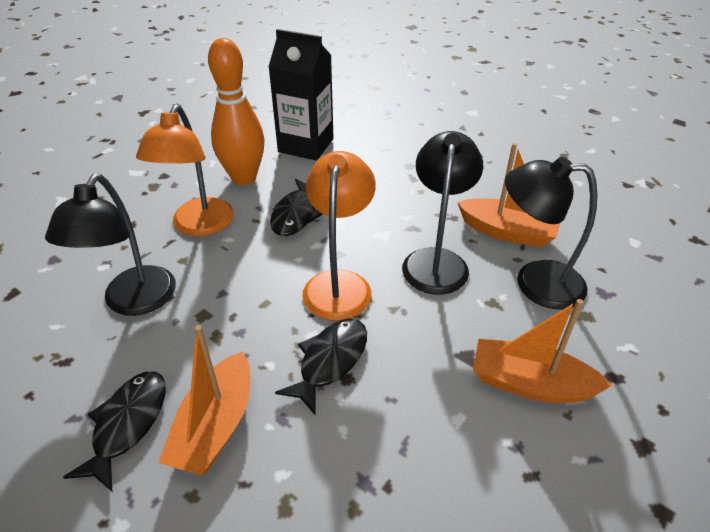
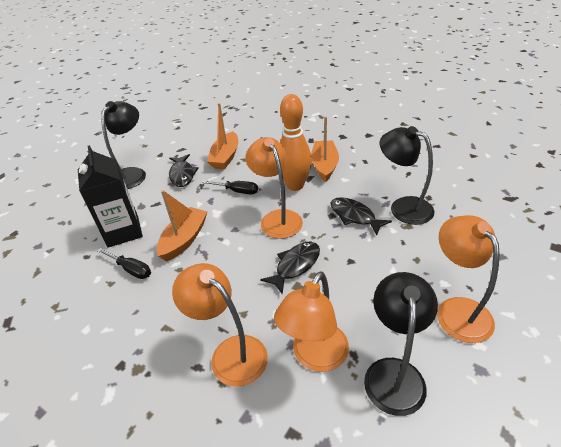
black screwdriver: 0 -> 2
orange lamp: 2 -> 4

